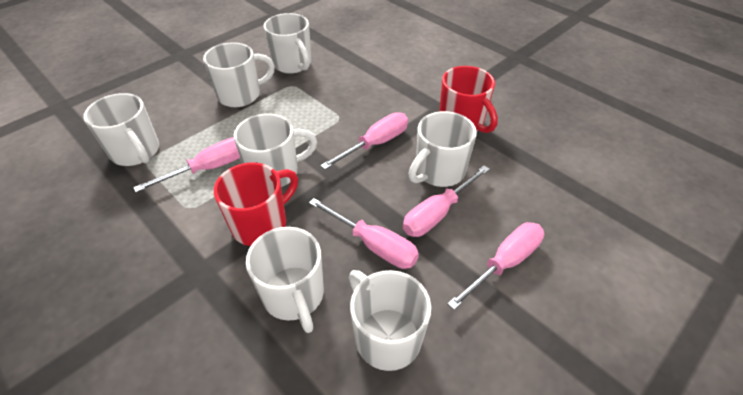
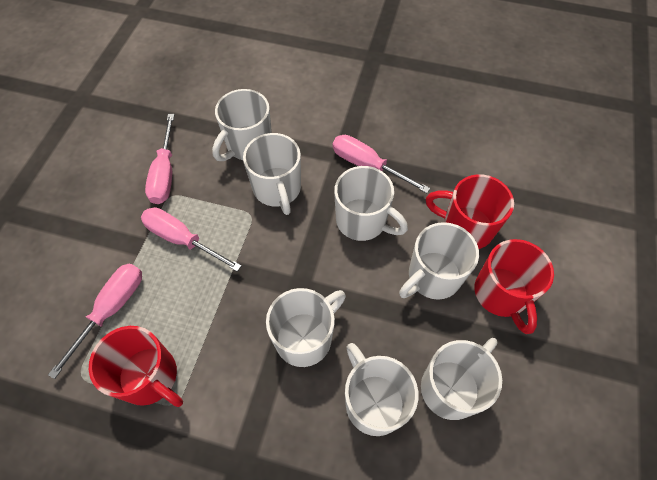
pink screwdriver: 5 -> 4
red mug: 2 -> 3

